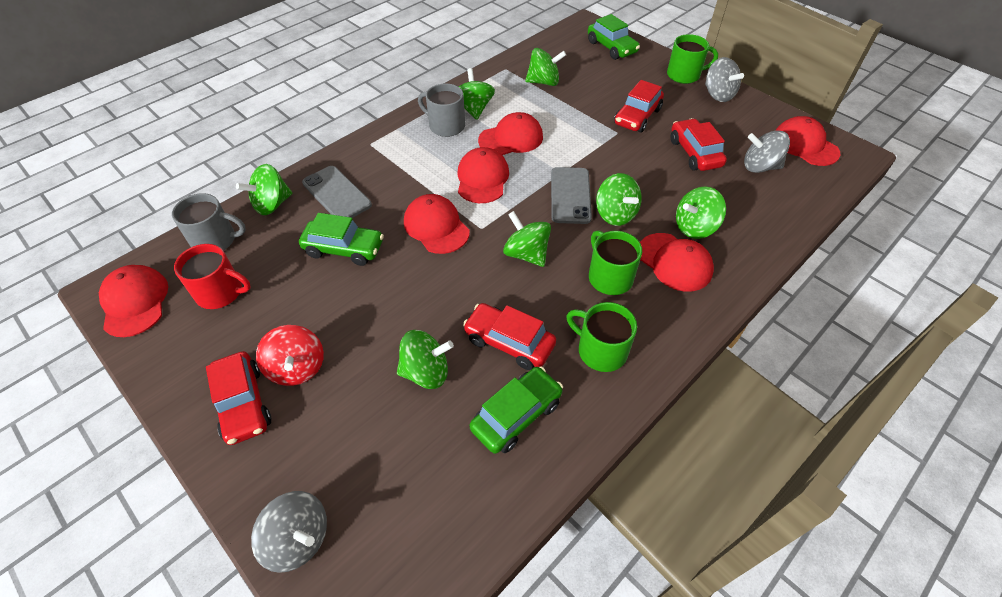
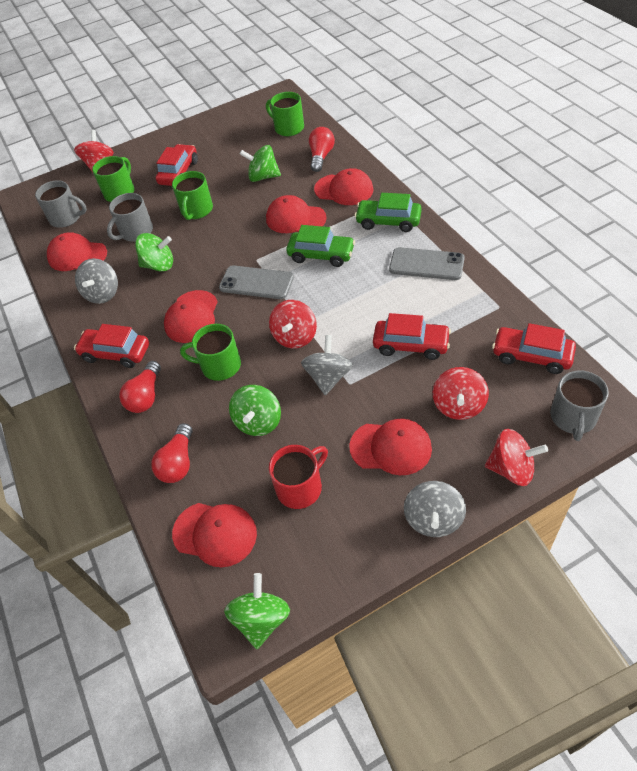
green car: 3 -> 2
green mug: 3 -> 4
green spinning top: 7 -> 4
grey mug: 2 -> 3
red light bulb: 0 -> 3
red spinning top: 1 -> 4

